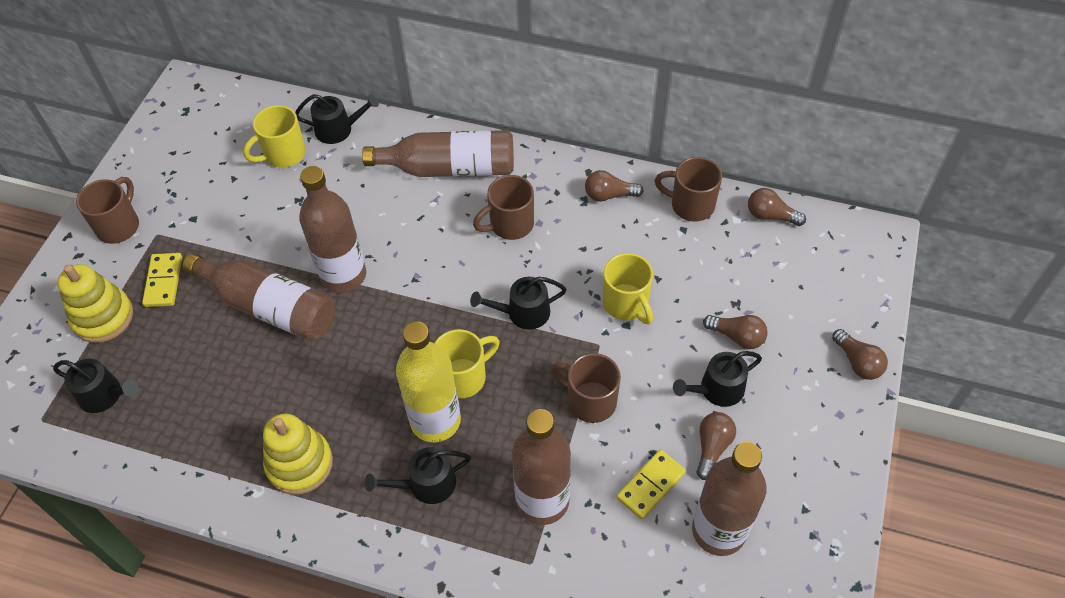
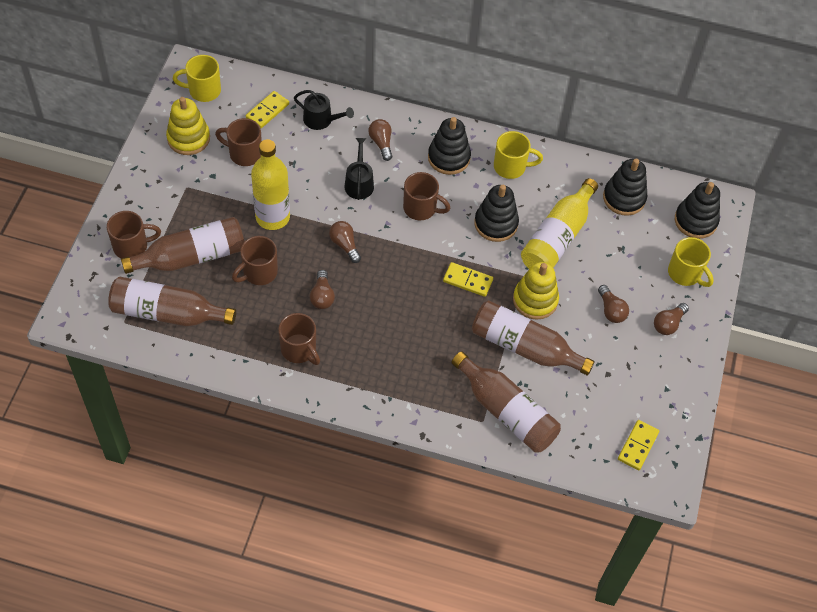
black stacking toy: 0 -> 4
black watering can: 5 -> 2
brown bottle: 5 -> 4
brown mug: 4 -> 5
yellow bottle: 1 -> 2
yellow domino: 2 -> 3

